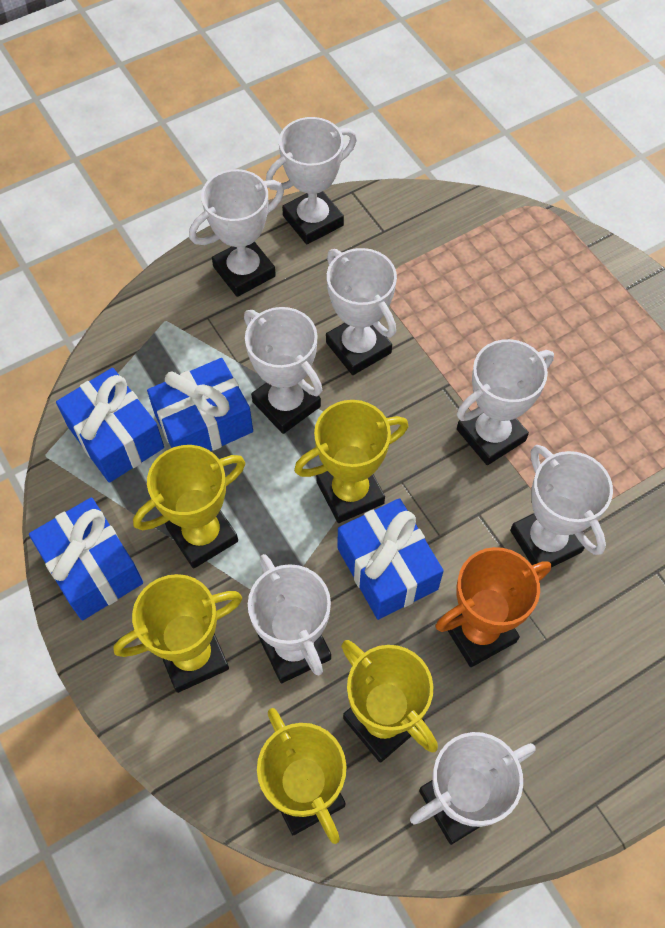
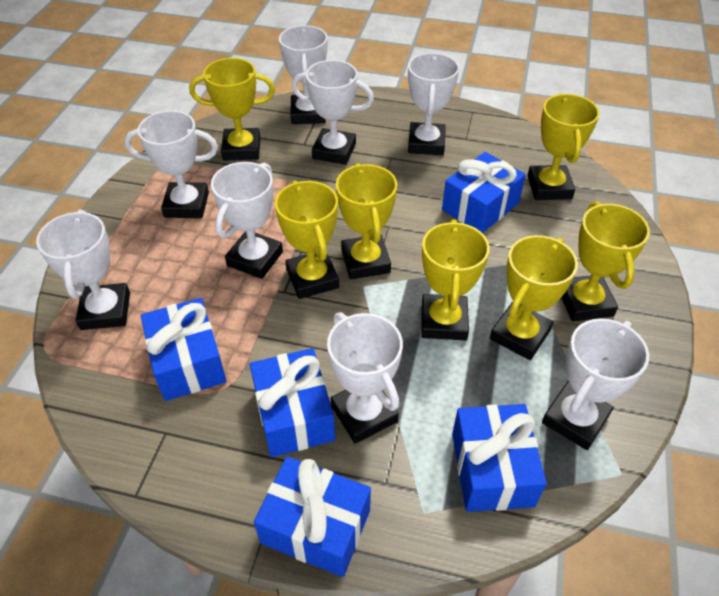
blue gift: 4 -> 5
orange trophy: 1 -> 0
yellow trophy: 5 -> 7

